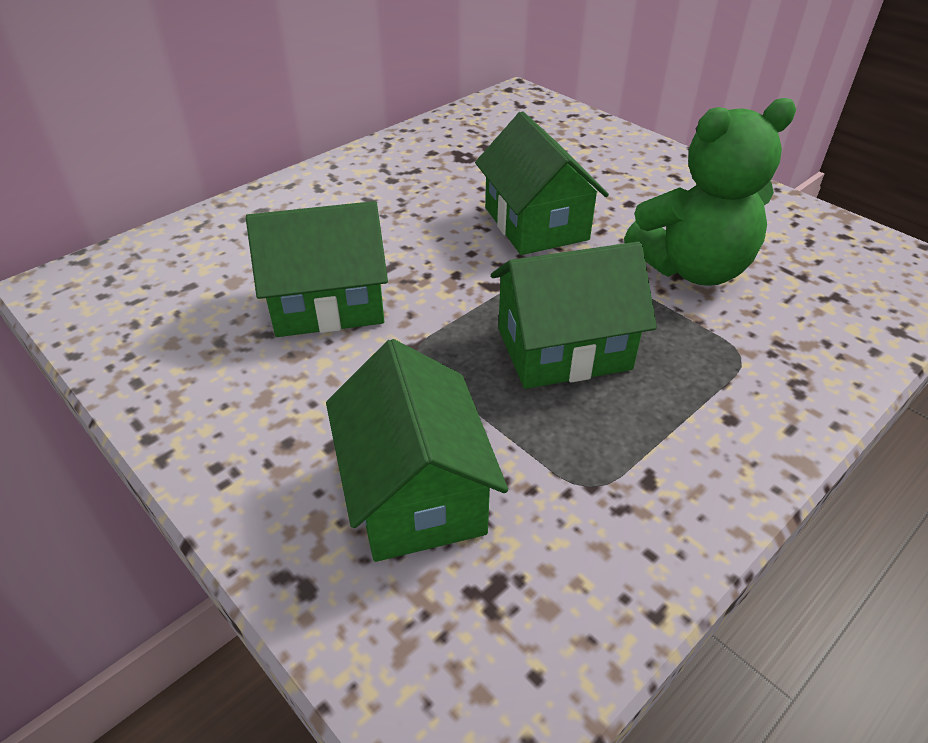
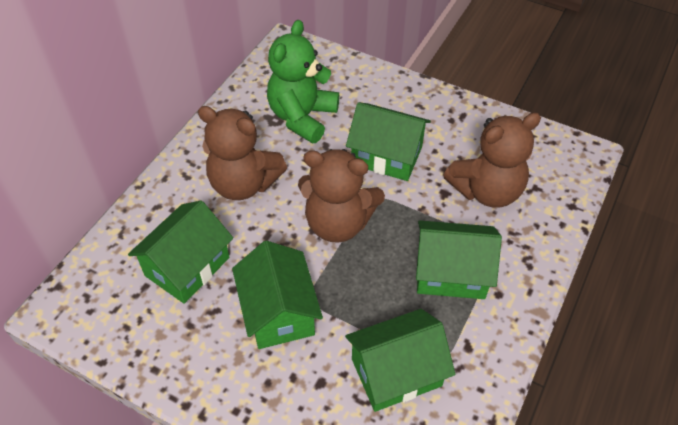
brown teddy bear: 0 -> 3
green house: 4 -> 5

